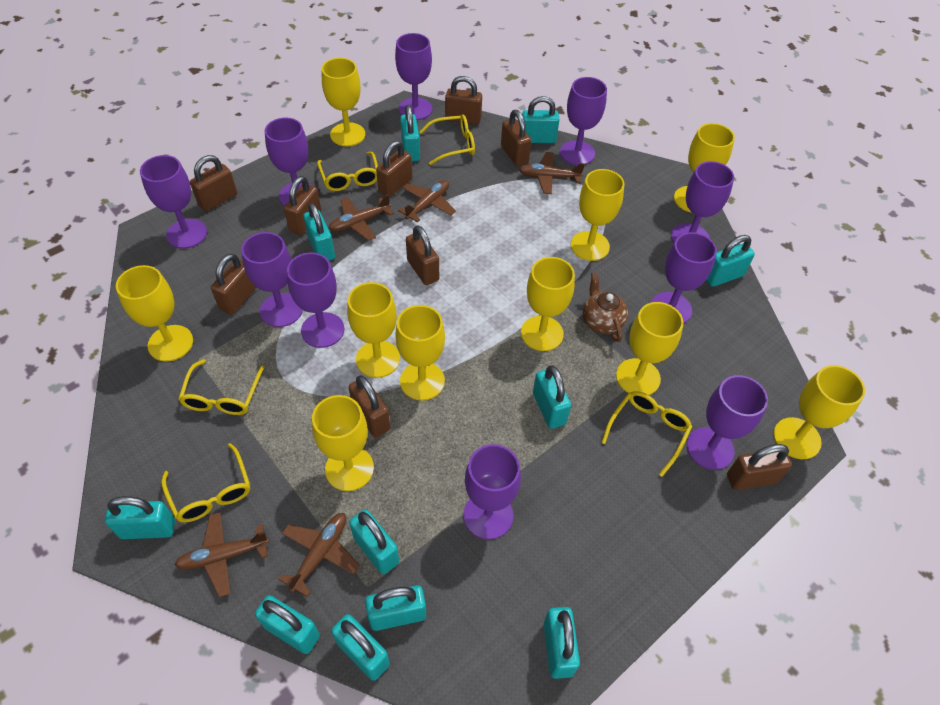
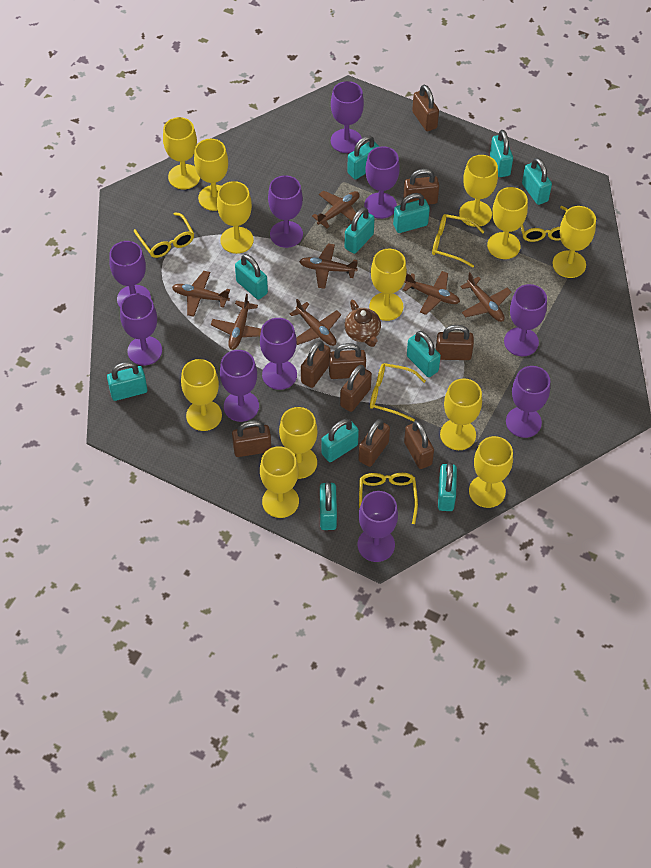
brown plane: 5 -> 7
yellow goblet: 10 -> 12

